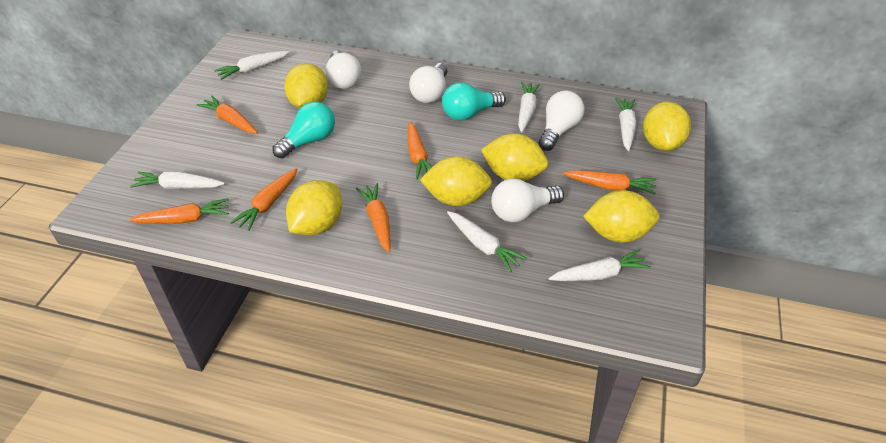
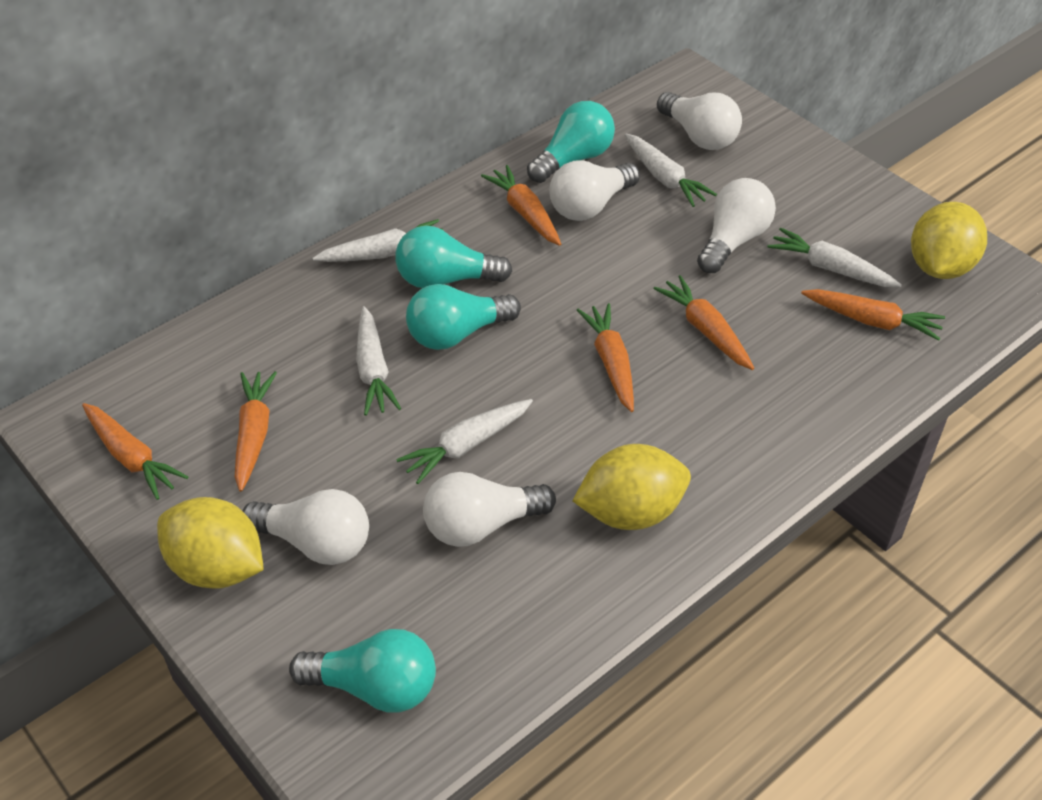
turquoise light bulb: 2 -> 4
white carrot: 6 -> 5
white light bulb: 4 -> 5
yellow lemon: 6 -> 3

